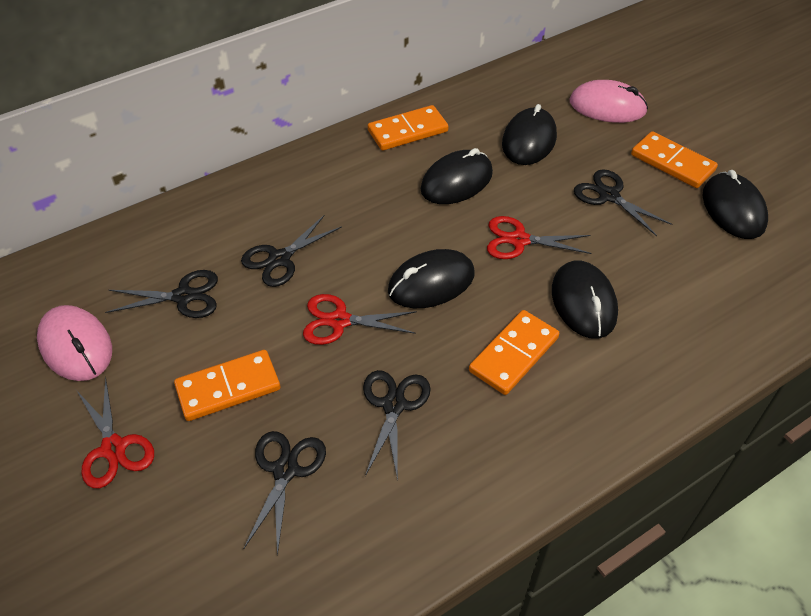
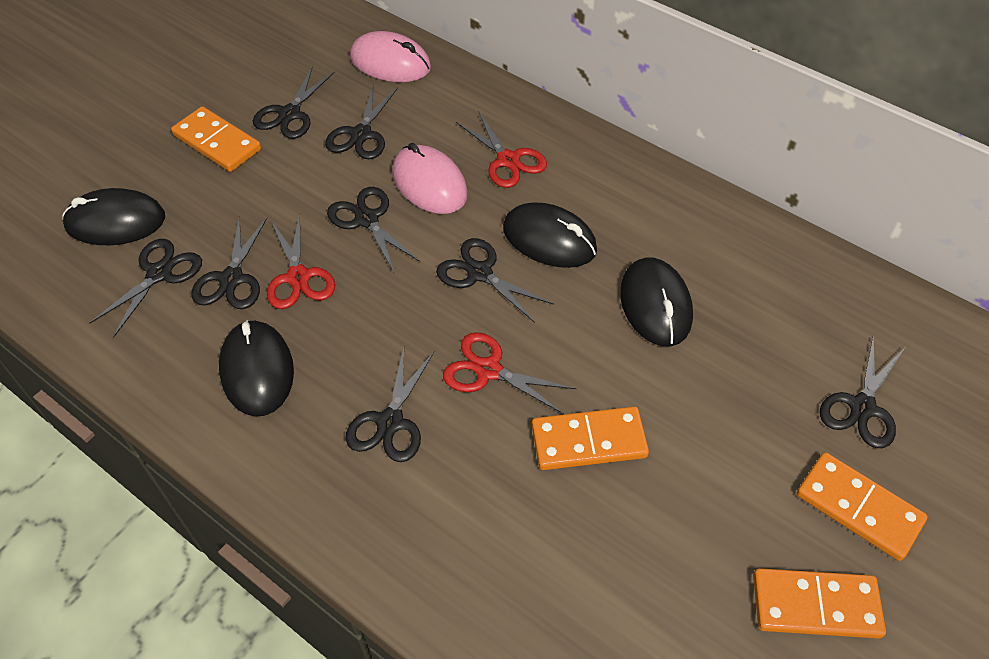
black mouse: 5 -> 4
black scissors: 5 -> 8

